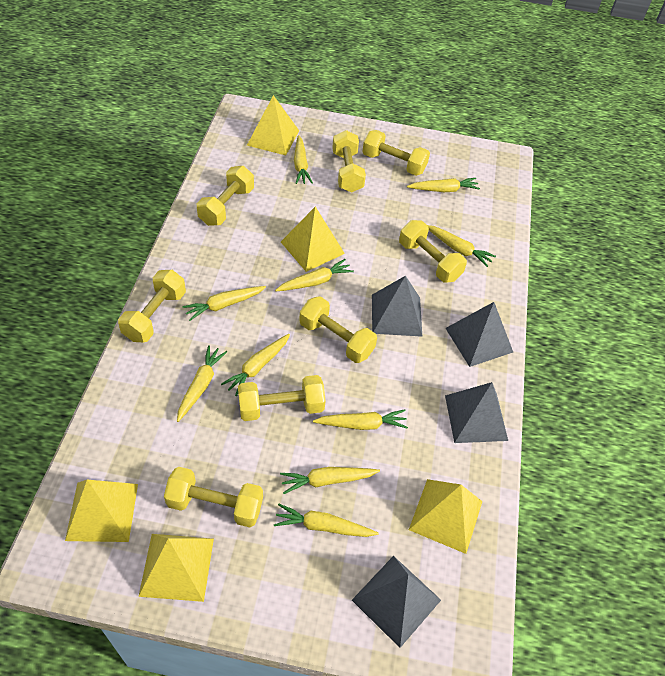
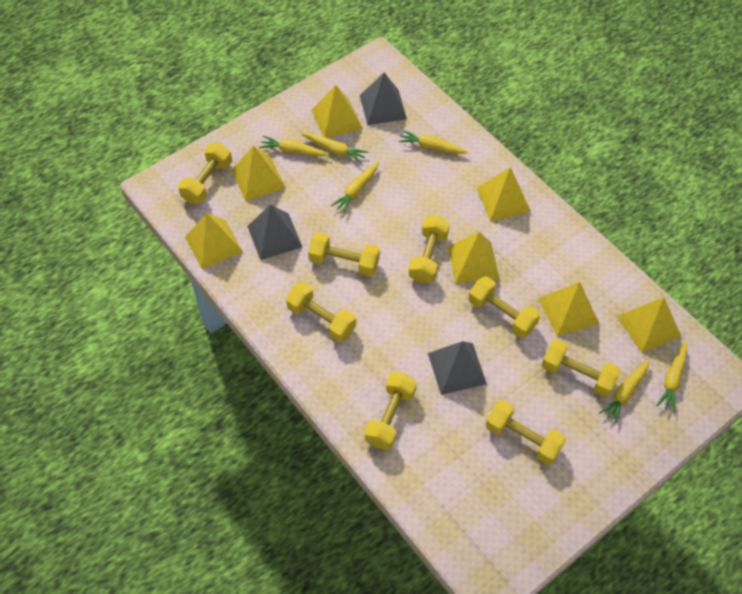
grey pyramid: 4 -> 3
yellow carrot: 10 -> 6
yellow pyramid: 5 -> 7

